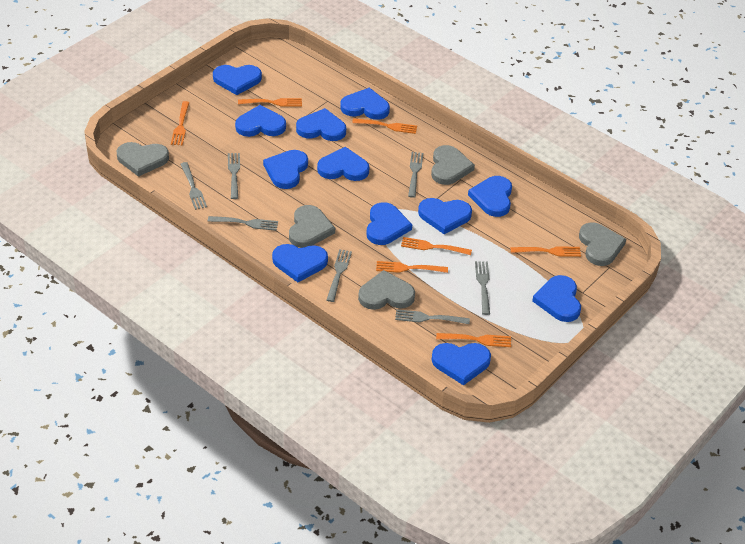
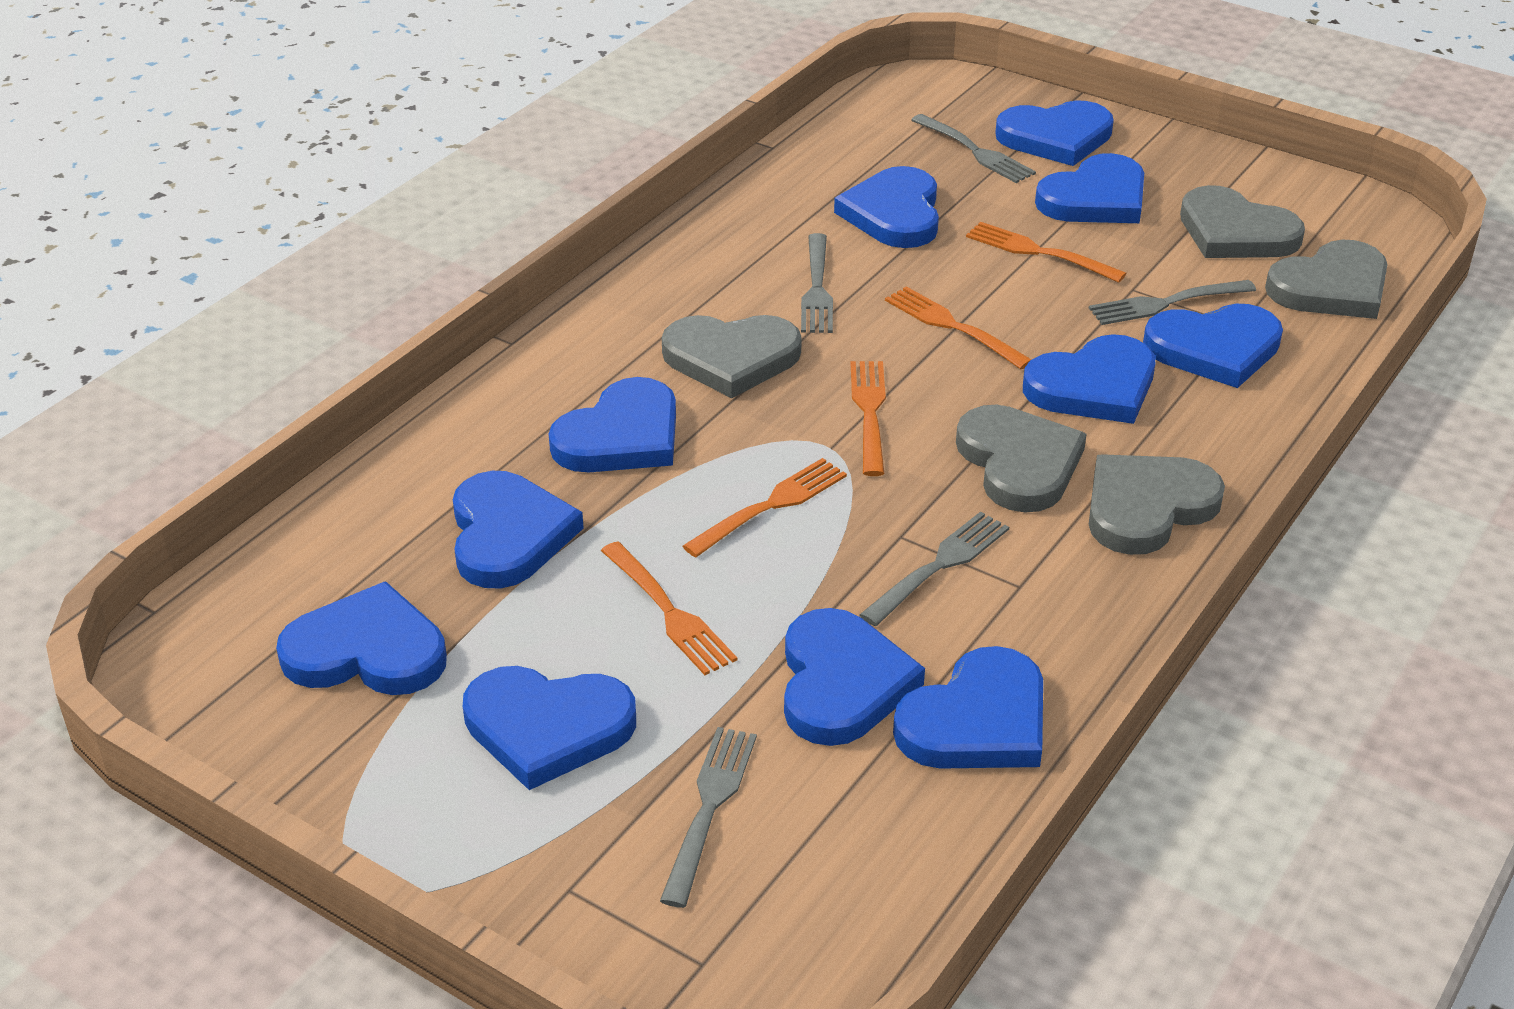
blue heart: 12 -> 11
grey fork: 7 -> 5
orange fork: 7 -> 5

